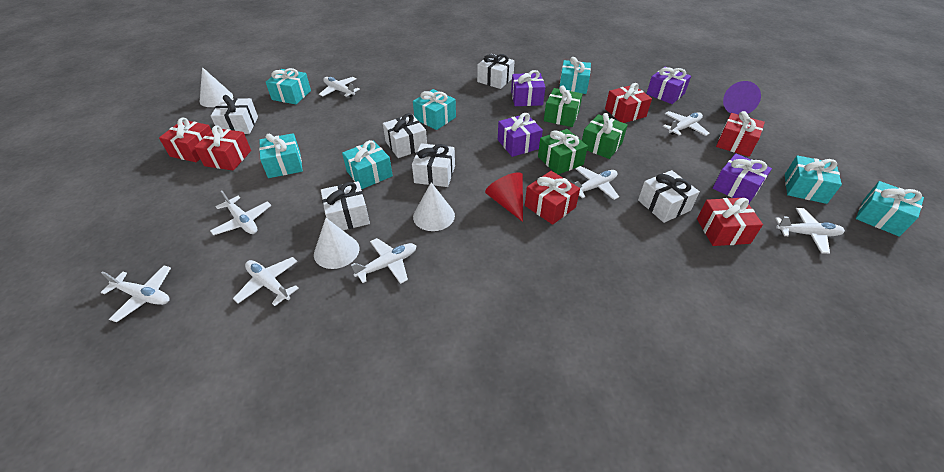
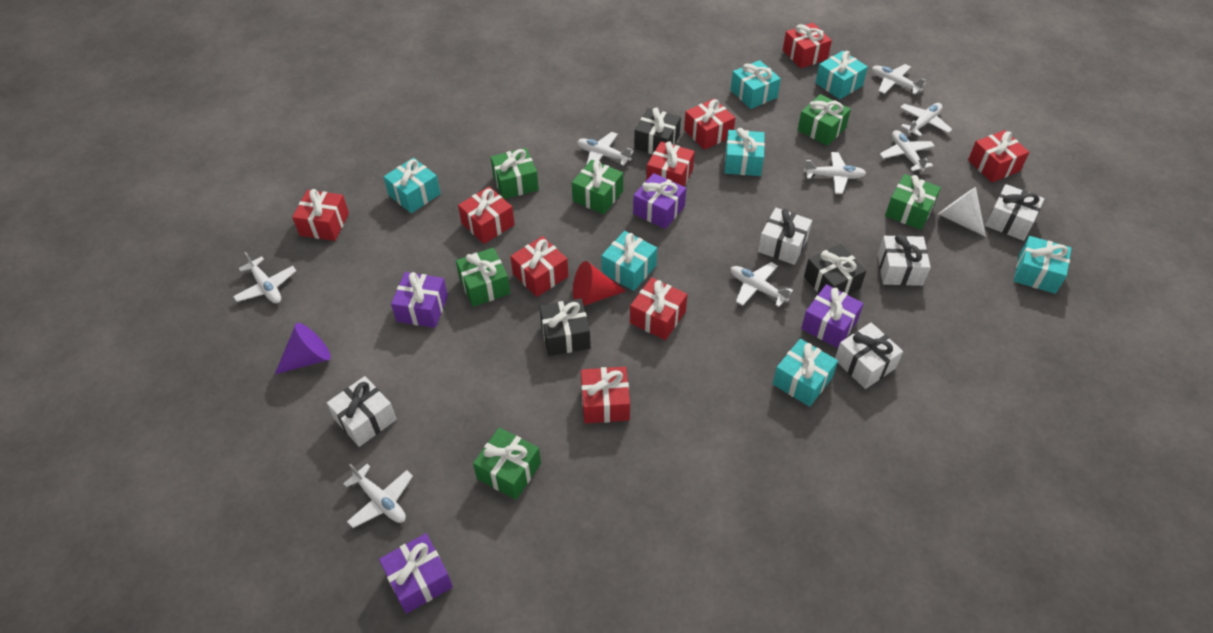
black gift: 0 -> 3
green gift: 3 -> 6
red gift: 6 -> 9
white cone: 3 -> 1
white gift: 6 -> 5

